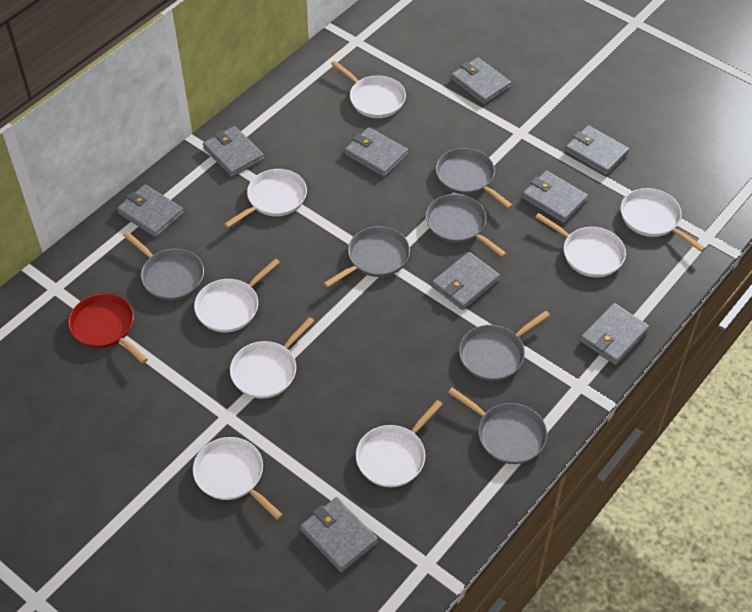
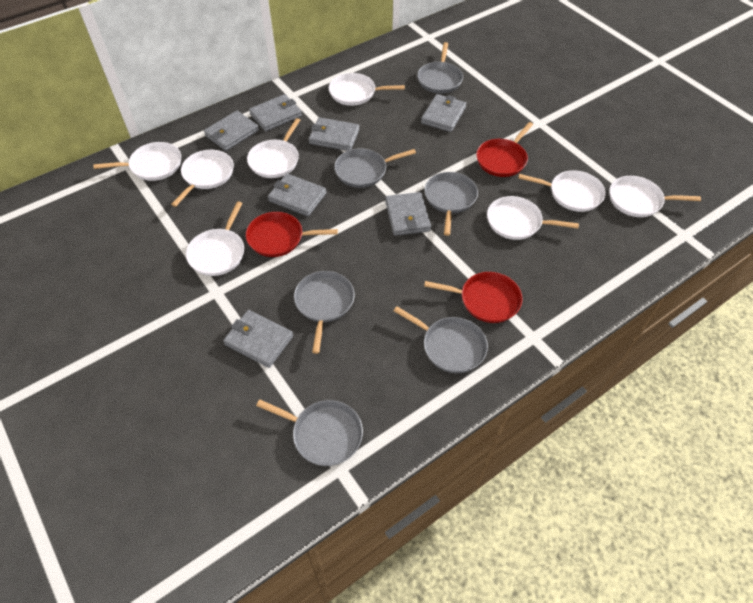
grey wallet: 9 -> 7
red pan: 1 -> 3

